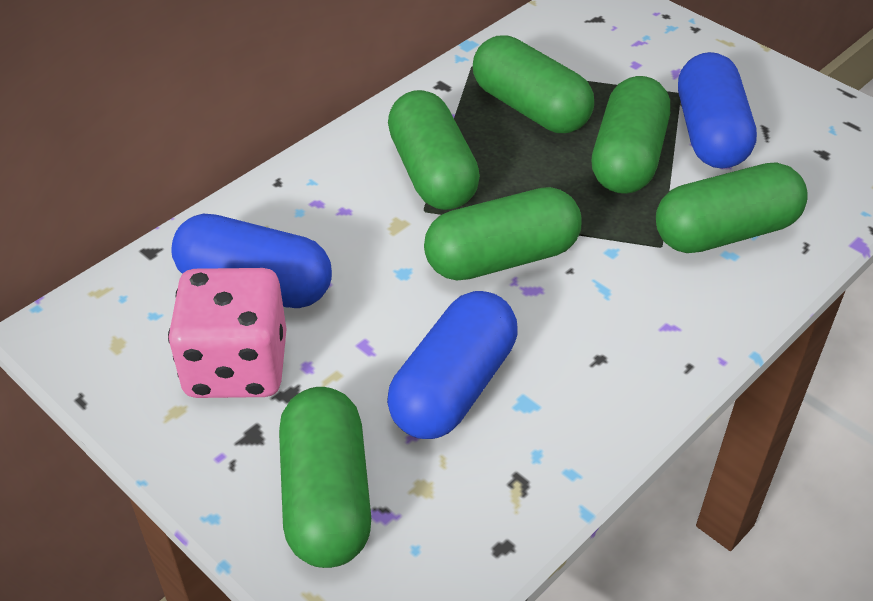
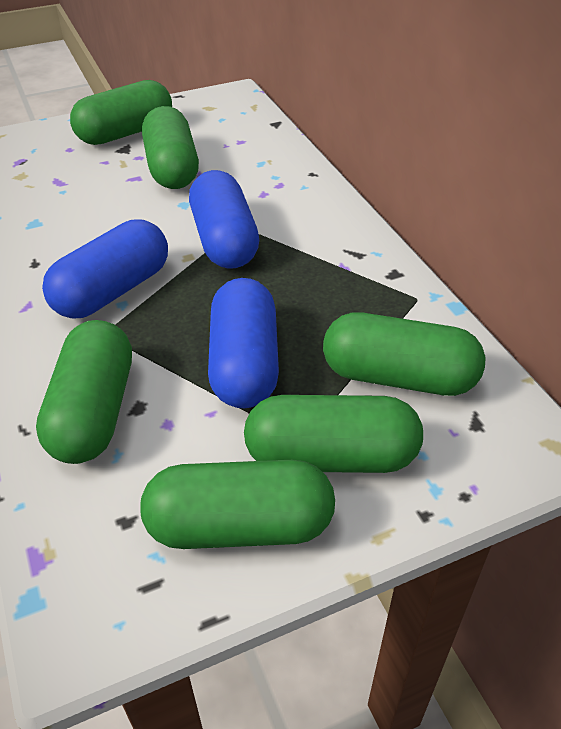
pink dice: 1 -> 0

